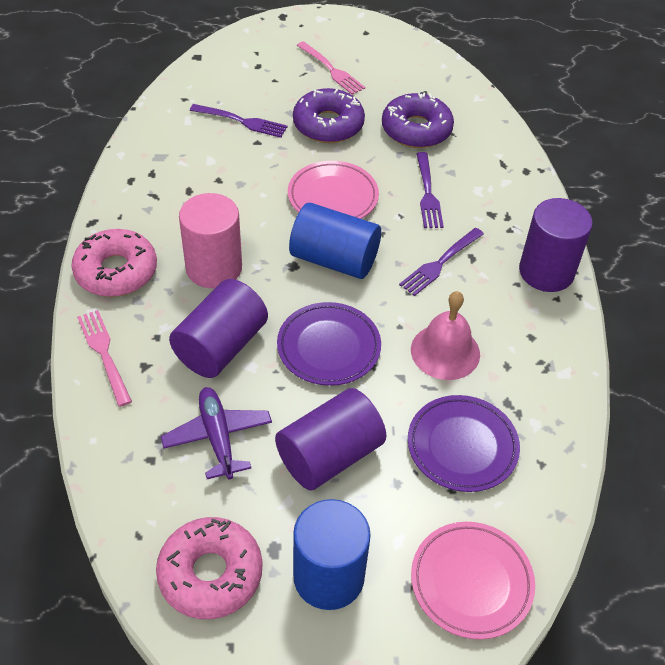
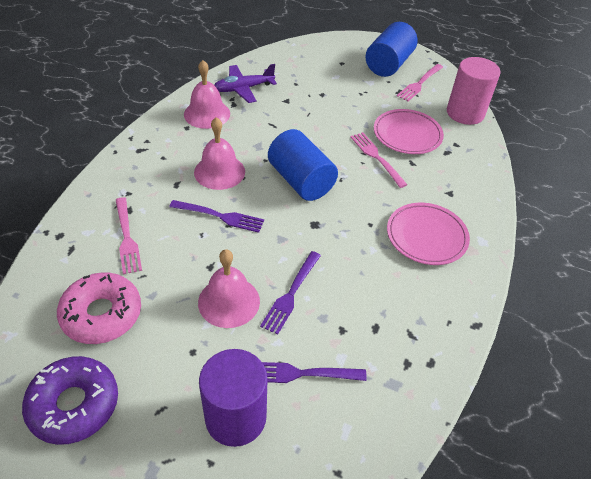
pink bell: 1 -> 3
pink donut: 2 -> 1
pink fork: 2 -> 3
purple cylinder: 3 -> 1
purple donut: 2 -> 1
purple plate: 2 -> 0

